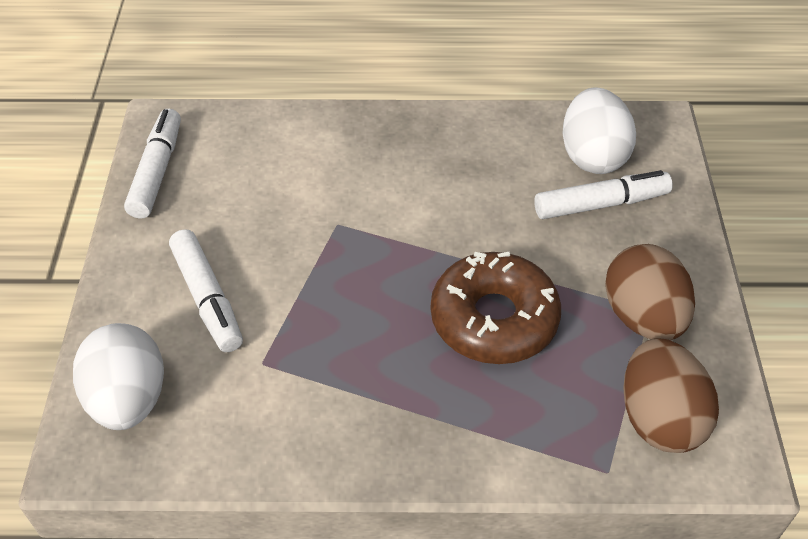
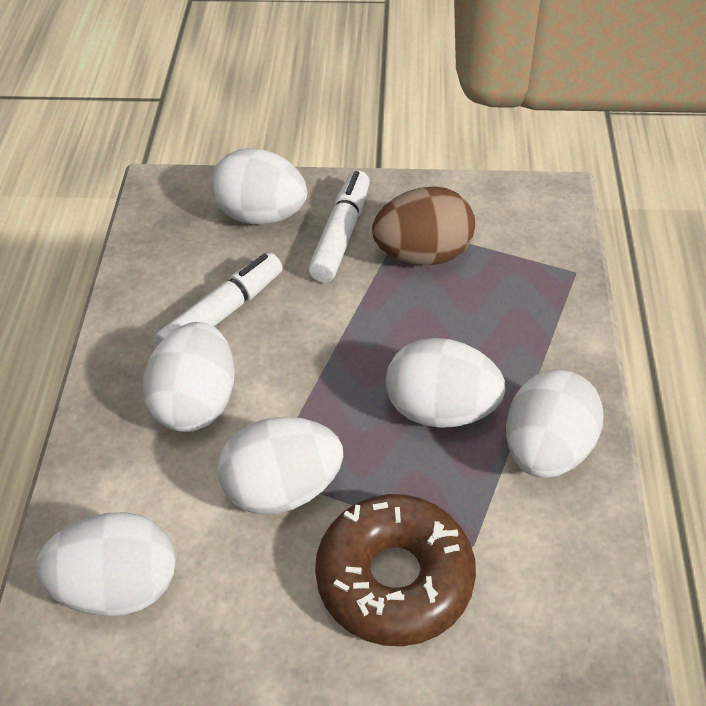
brown egg: 2 -> 1
white egg: 2 -> 6
white marker: 3 -> 2

